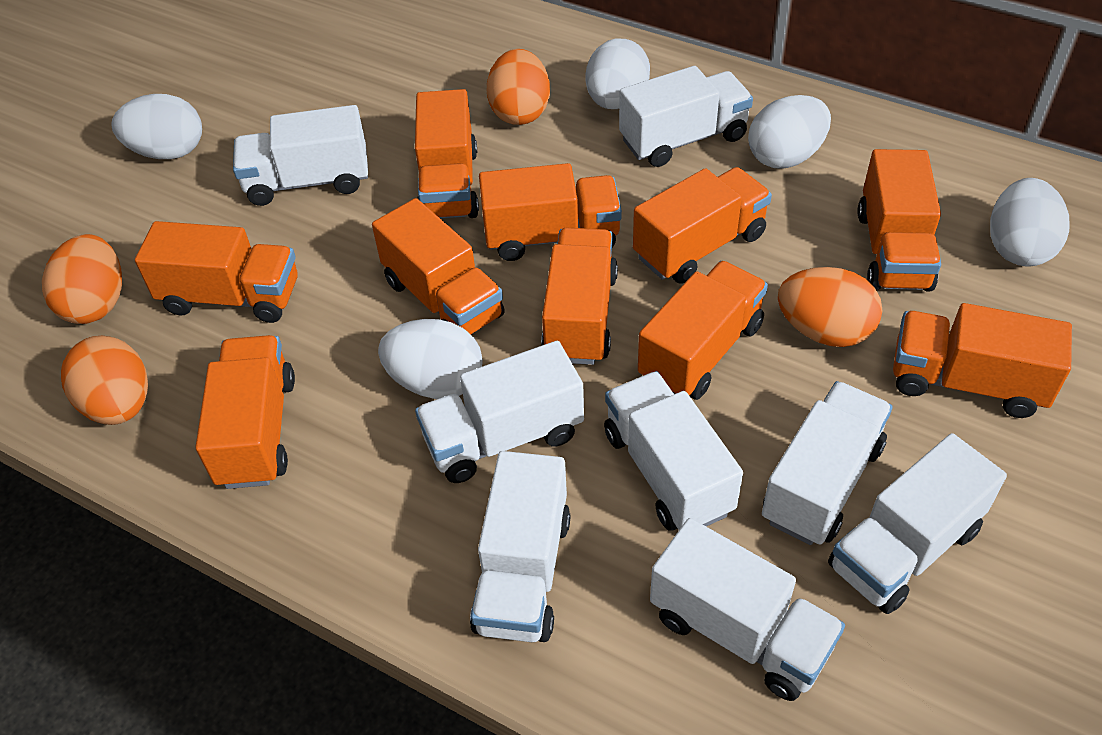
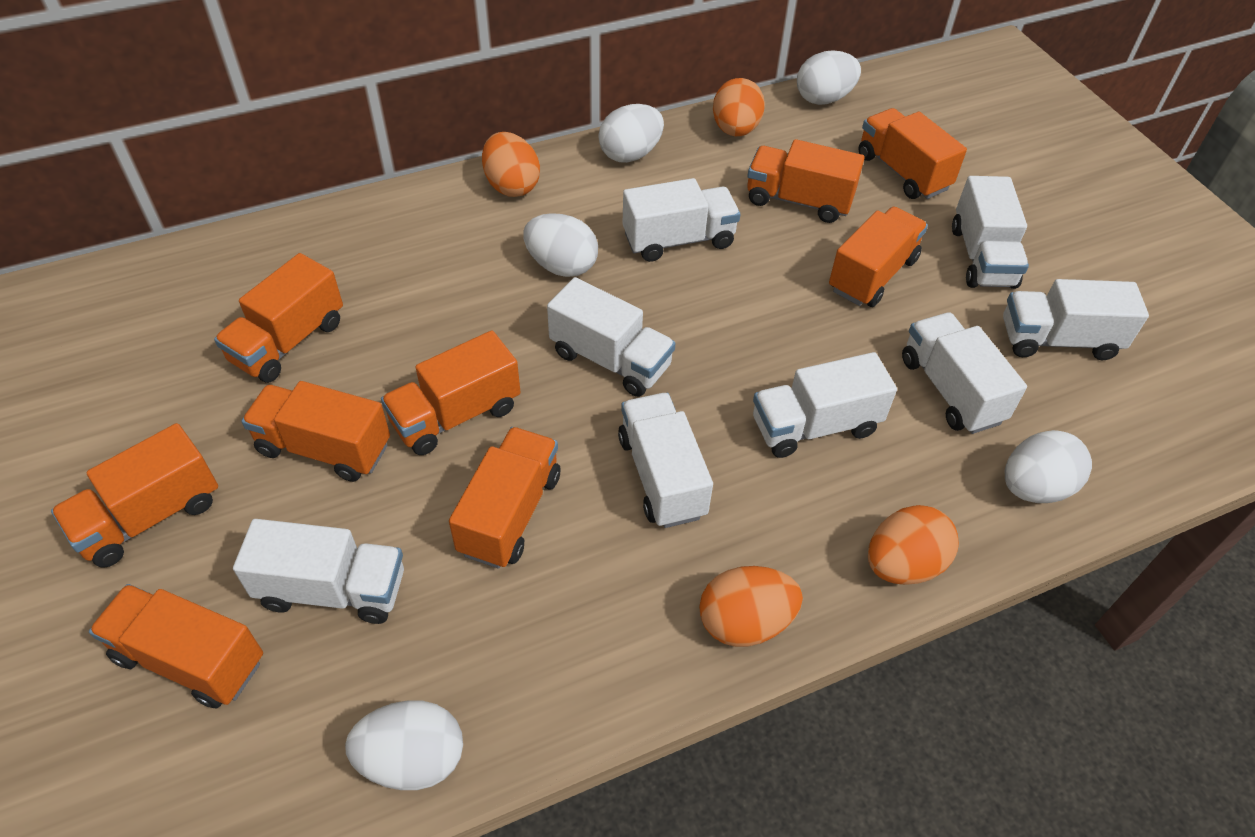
orange truck: 10 -> 9

